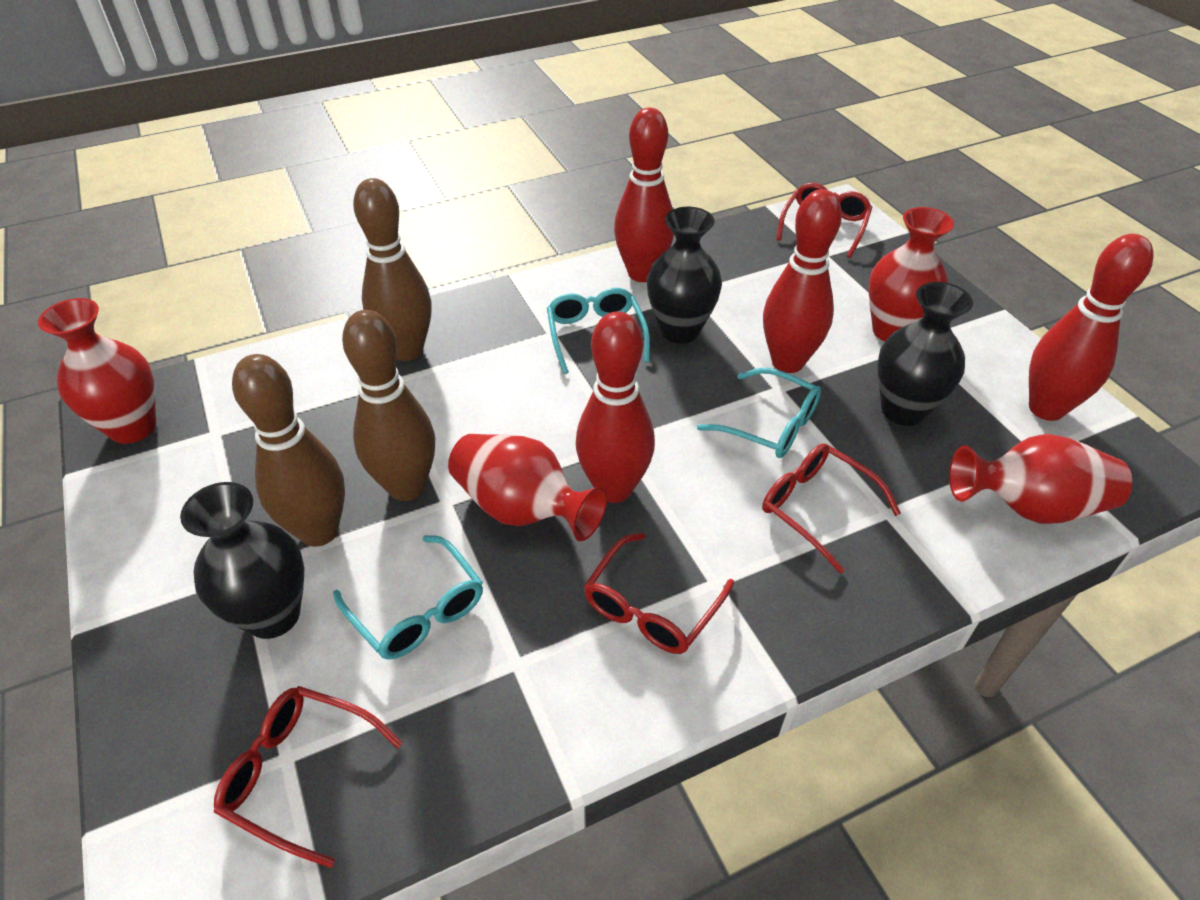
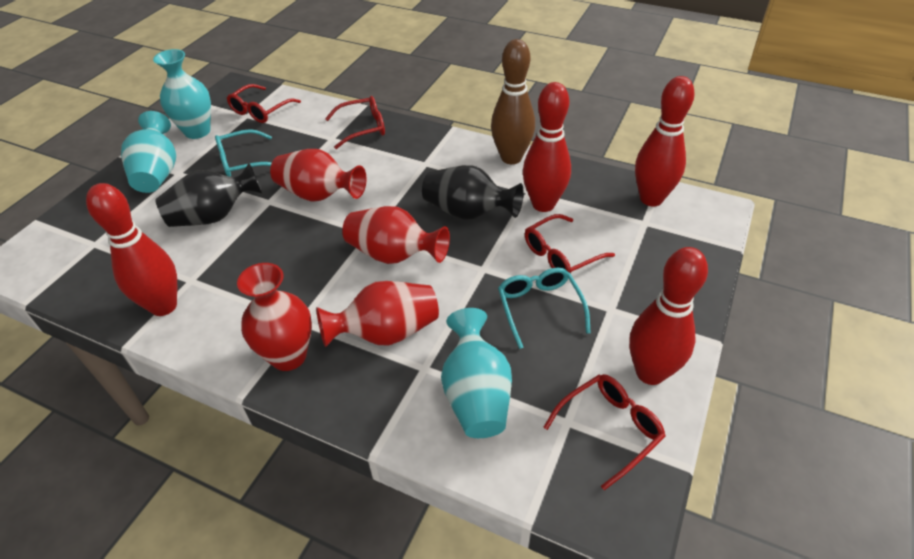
black vase: 3 -> 2
brown bowling pin: 3 -> 1
turquoise glasses: 3 -> 2
turquoise vase: 0 -> 3

